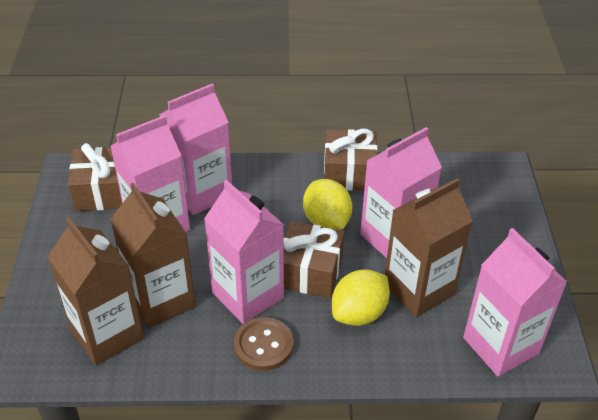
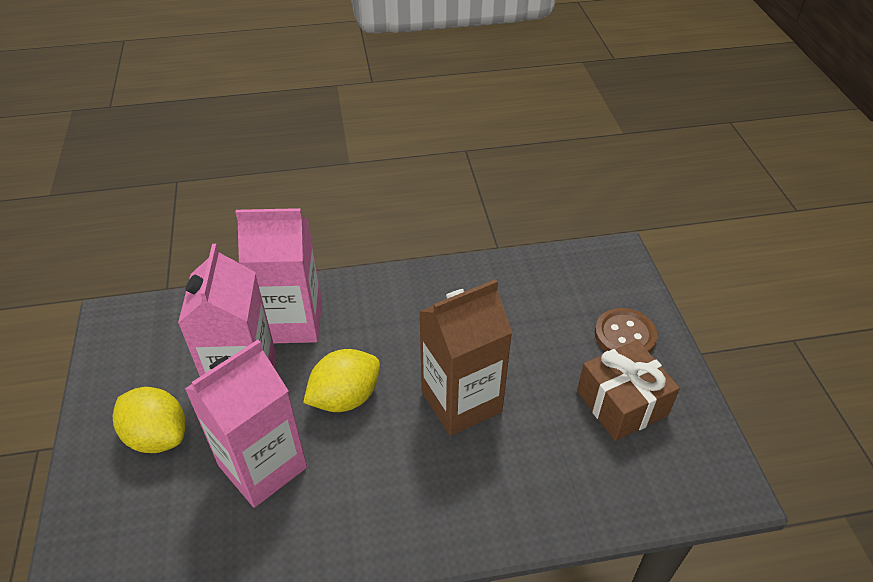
brown carton: 3 -> 1
brown gift: 3 -> 1
pink carton: 5 -> 3

